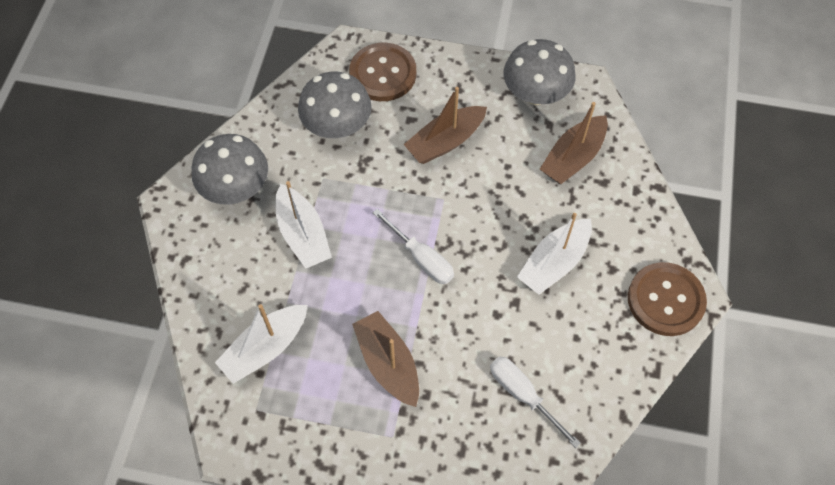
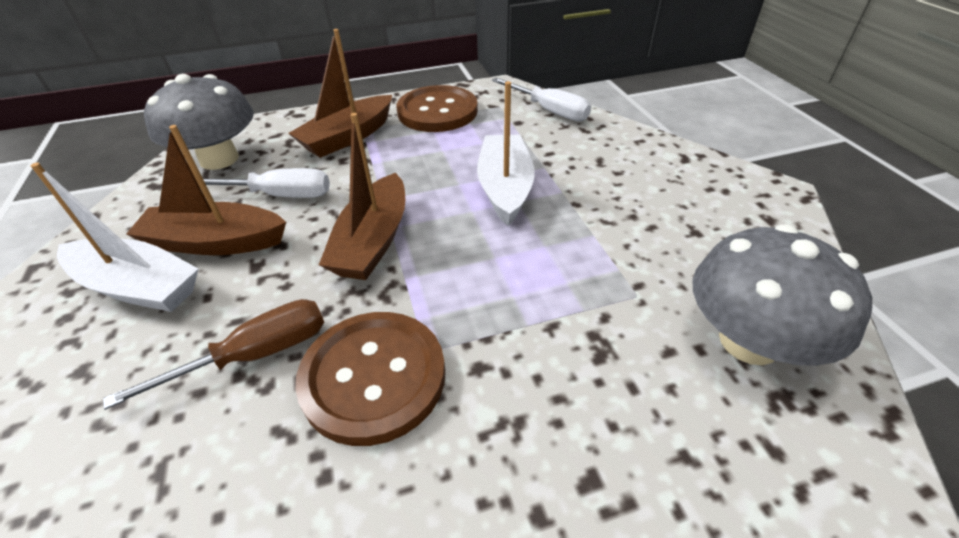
brown screwdriver: 0 -> 1
grey mushroom: 3 -> 2
white boat: 3 -> 2

